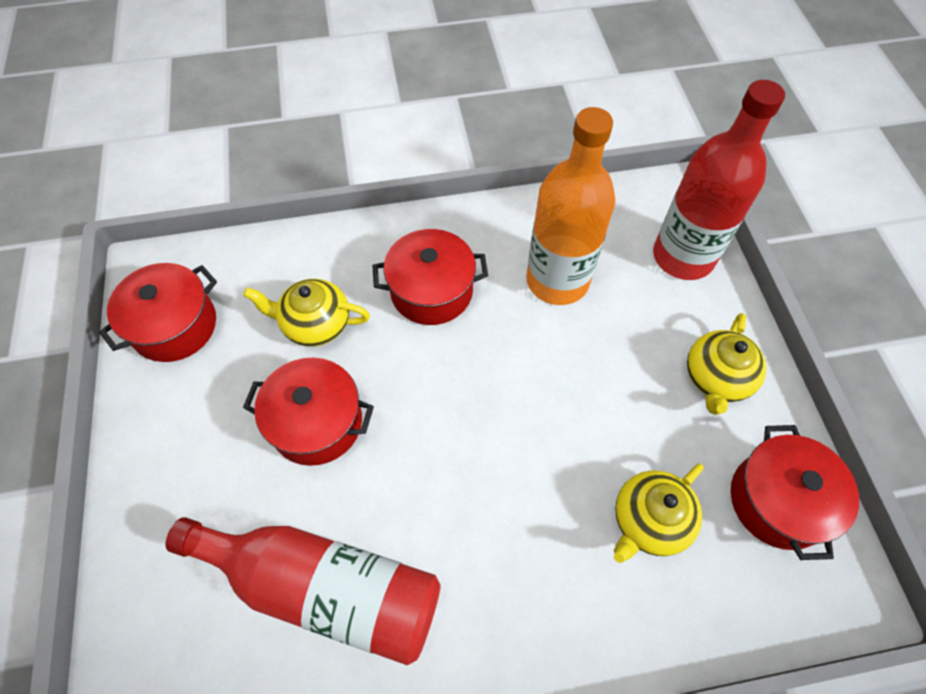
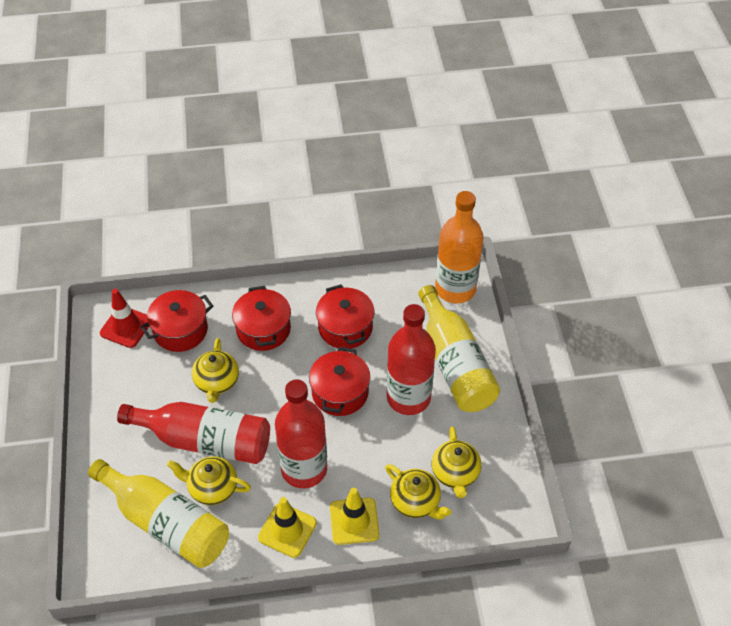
red bottle: 2 -> 3
red traffic cone: 0 -> 1
yellow bottle: 0 -> 2
yellow teapot: 3 -> 4
yellow traffic cone: 0 -> 2

